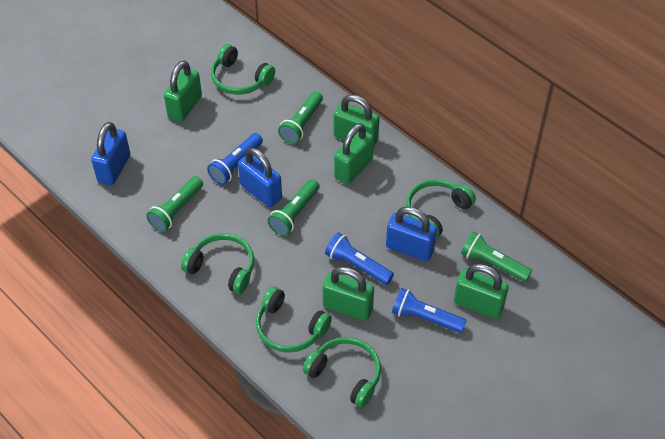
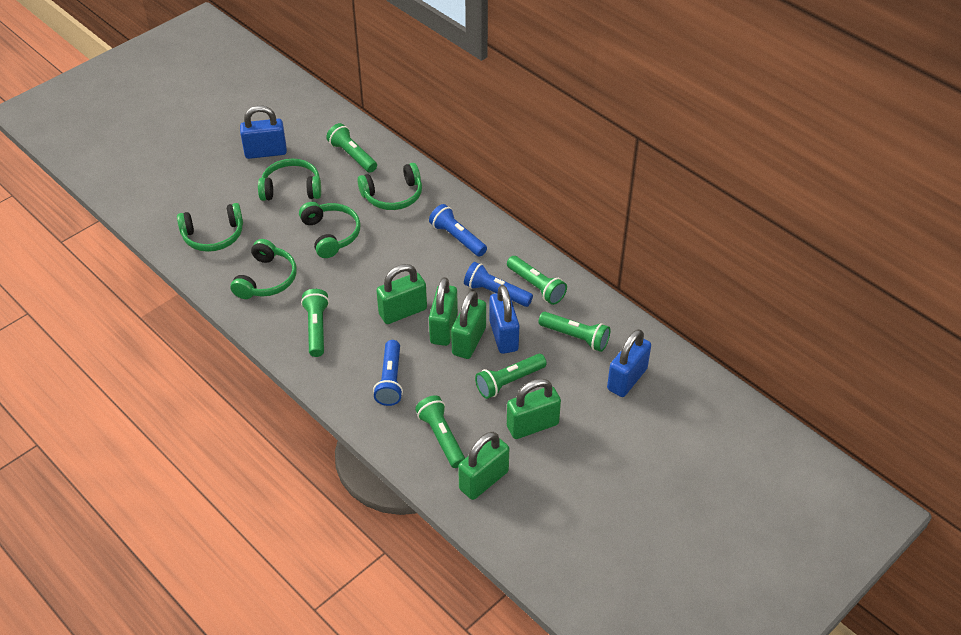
green flashlight: 4 -> 6

